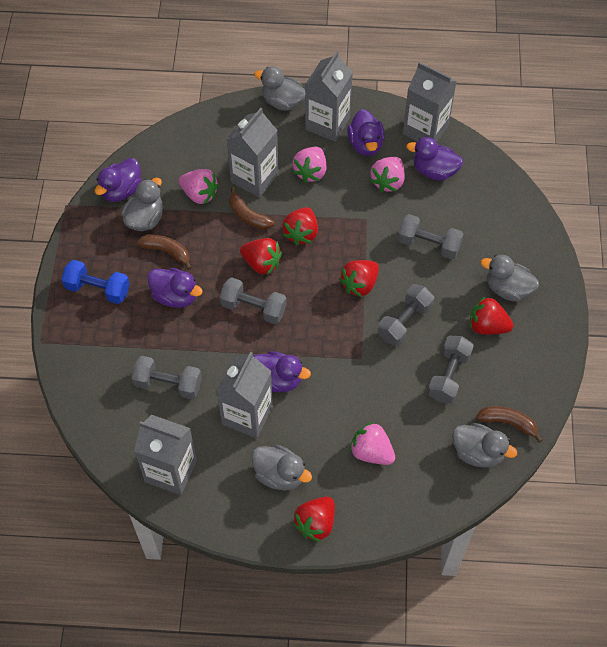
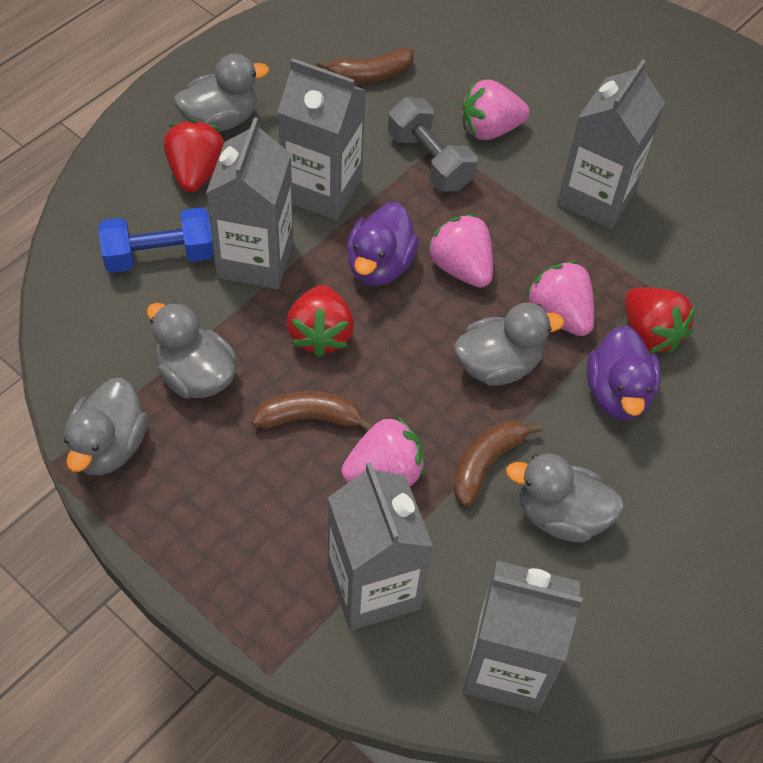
grey dumbbell: 5 -> 1
purple duck: 5 -> 2
red strawberry: 5 -> 3

